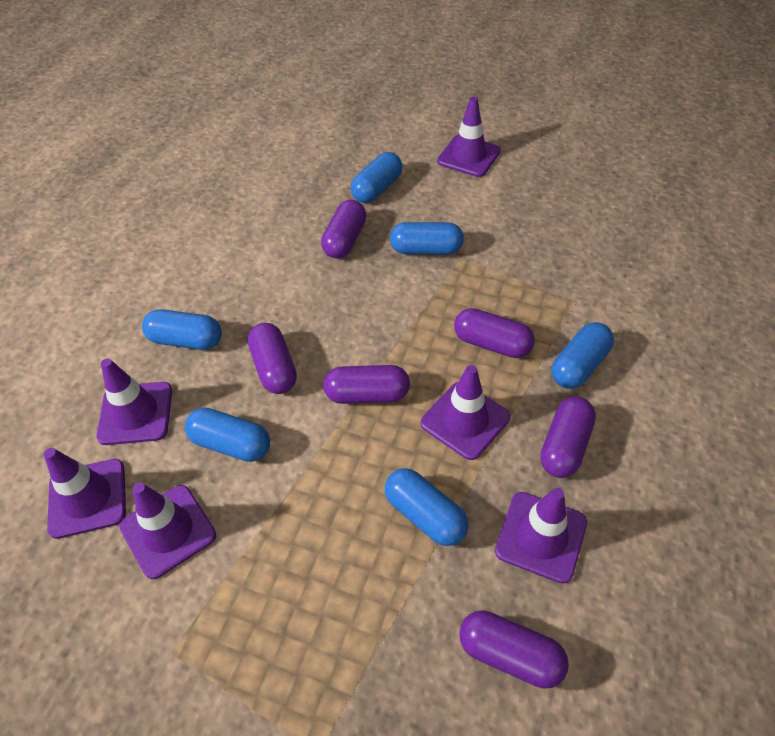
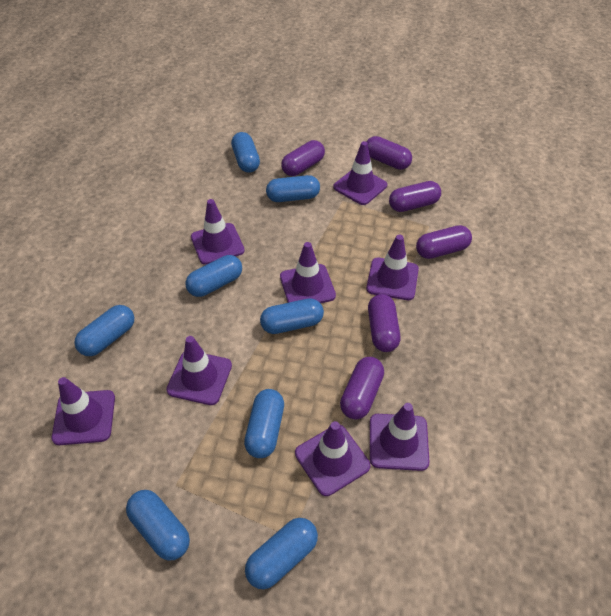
blue capsule: 6 -> 8
purple traffic cone: 6 -> 8

